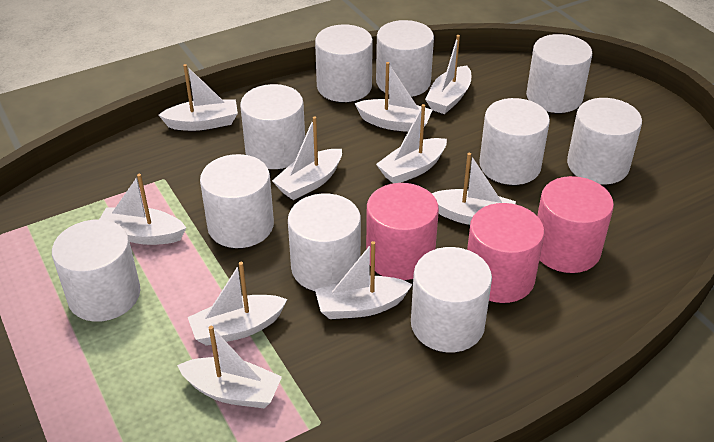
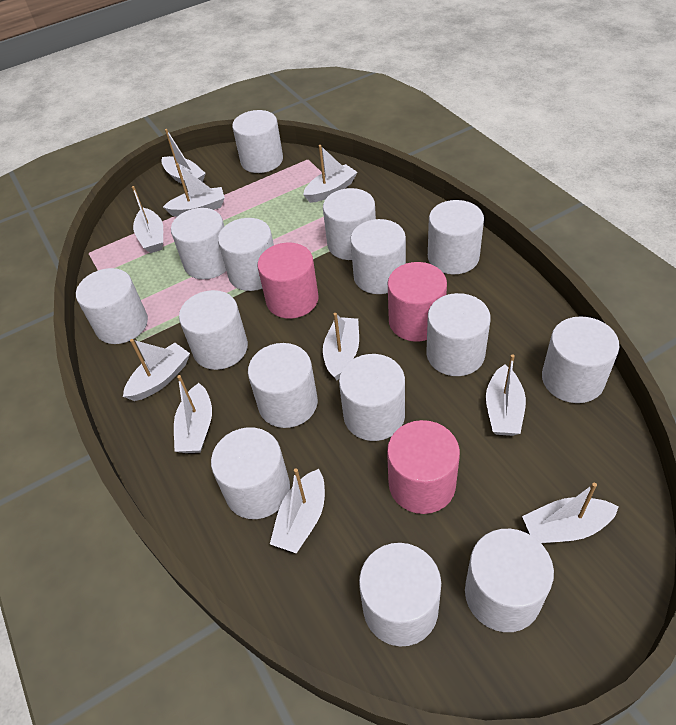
white cylinder: 10 -> 15

